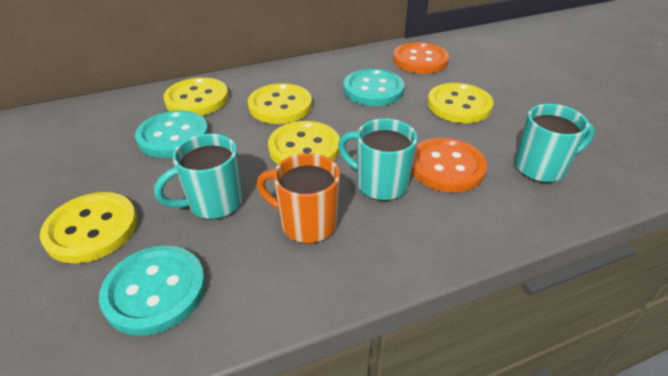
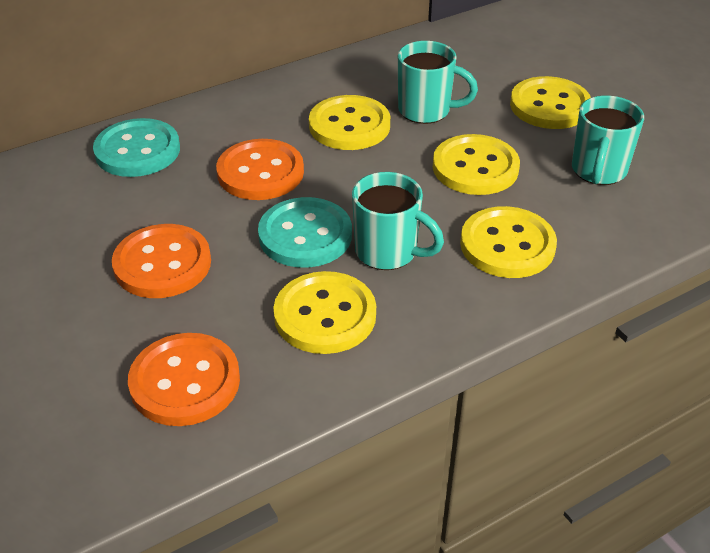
orange button: 2 -> 3
orange mug: 1 -> 0
turquoise button: 3 -> 2

